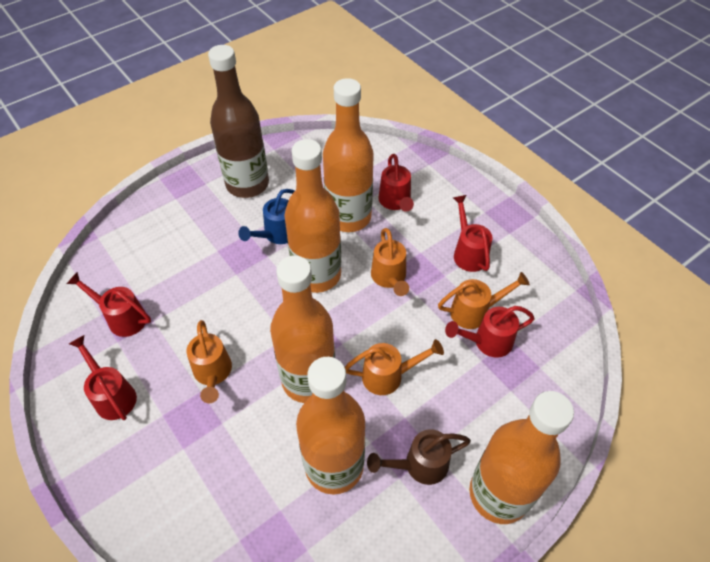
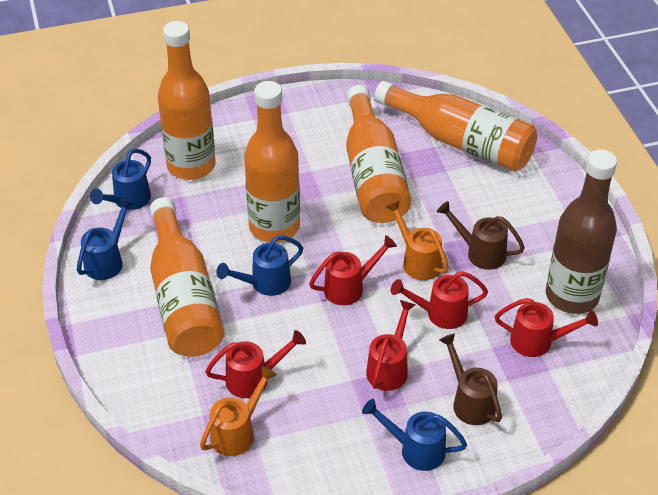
blue watering can: 1 -> 4
brown watering can: 1 -> 2
orange watering can: 4 -> 2

